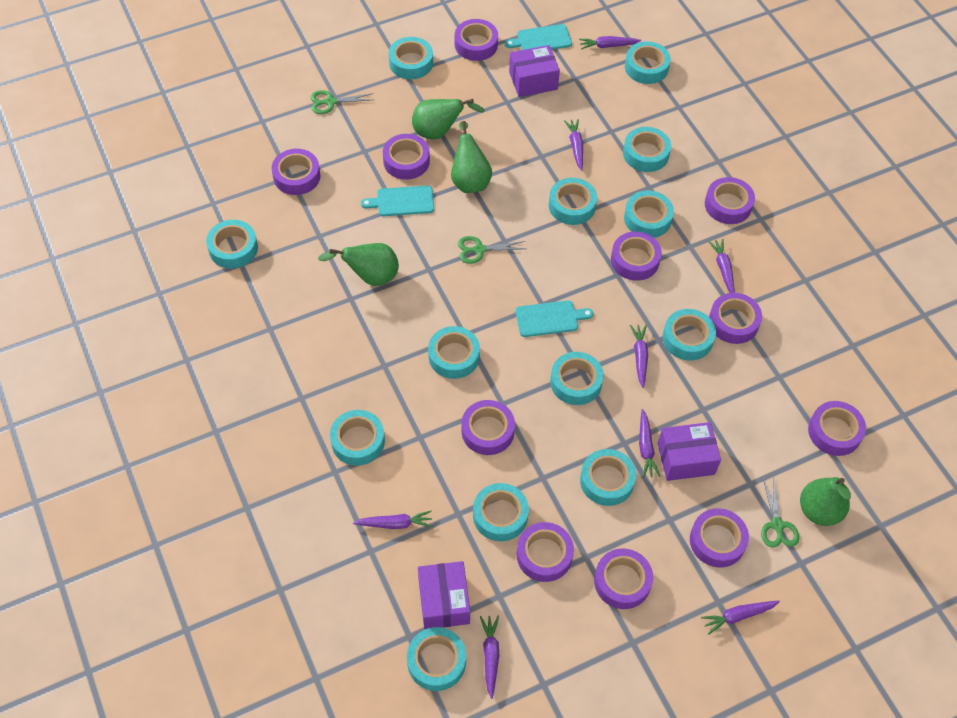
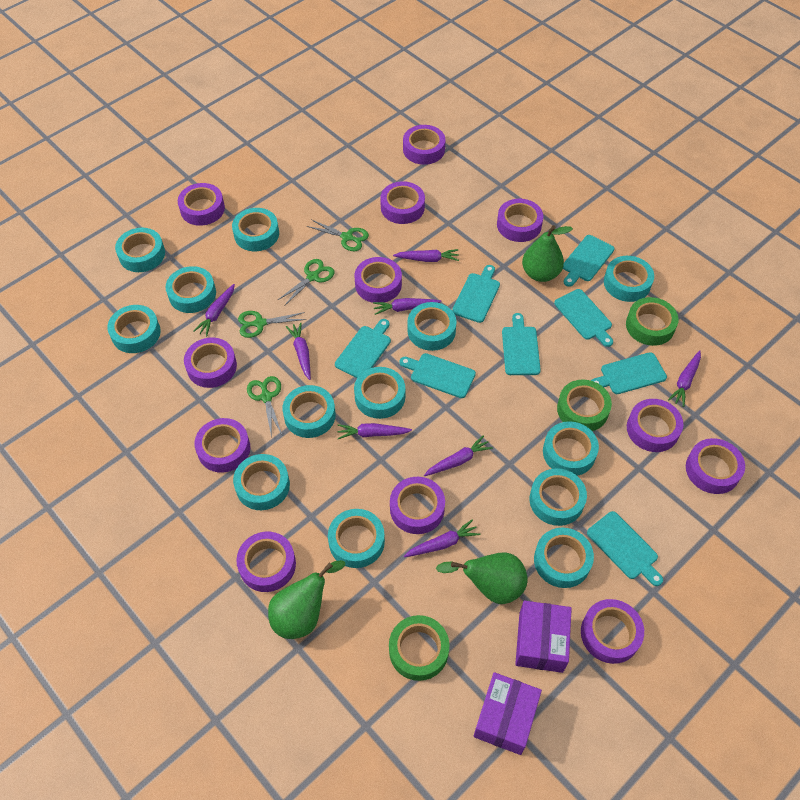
green pear: 4 -> 3
green scissors: 3 -> 4
green tape: 0 -> 3
purple box: 3 -> 2
purple tape: 11 -> 12
turquoise cutting board: 3 -> 8

